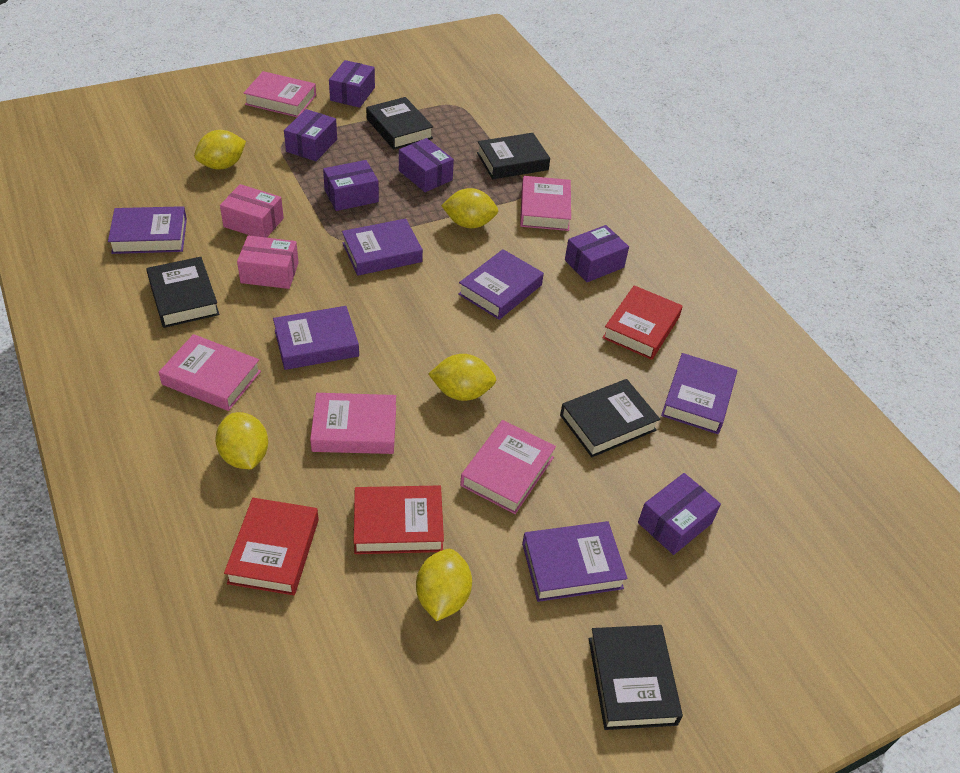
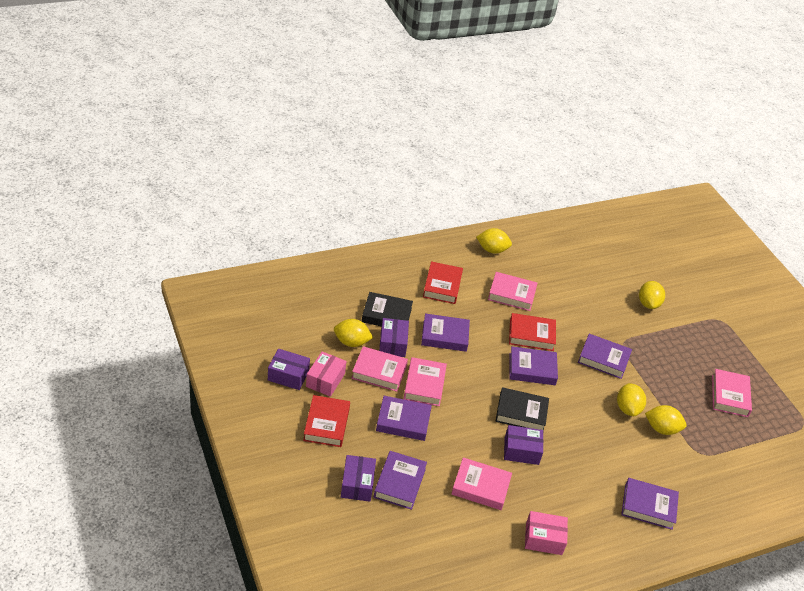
black book: 5 -> 2
purple box: 6 -> 4

